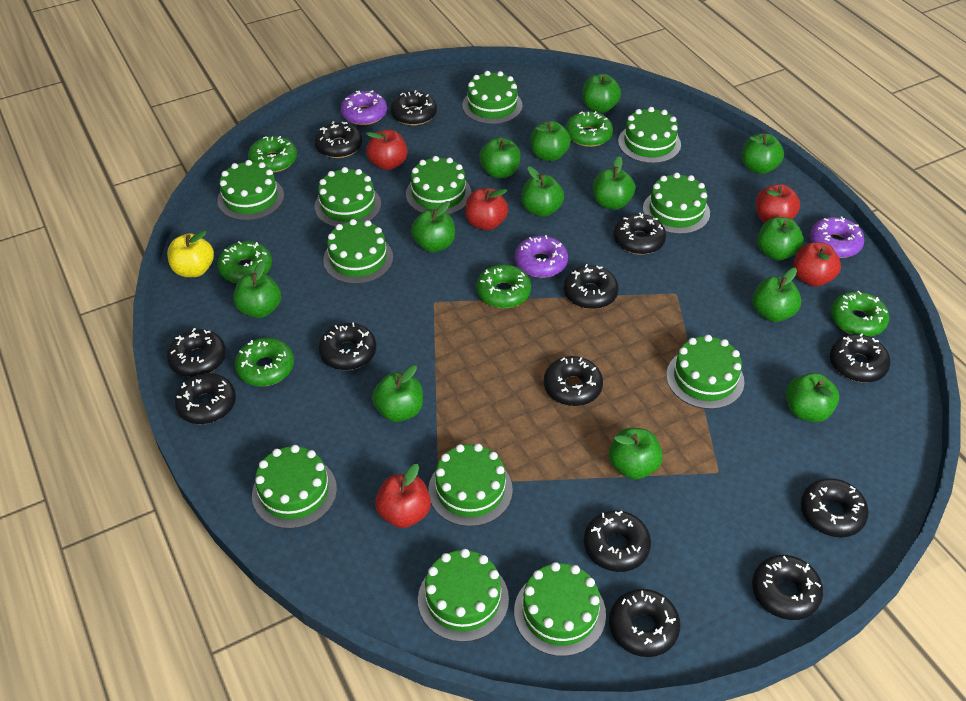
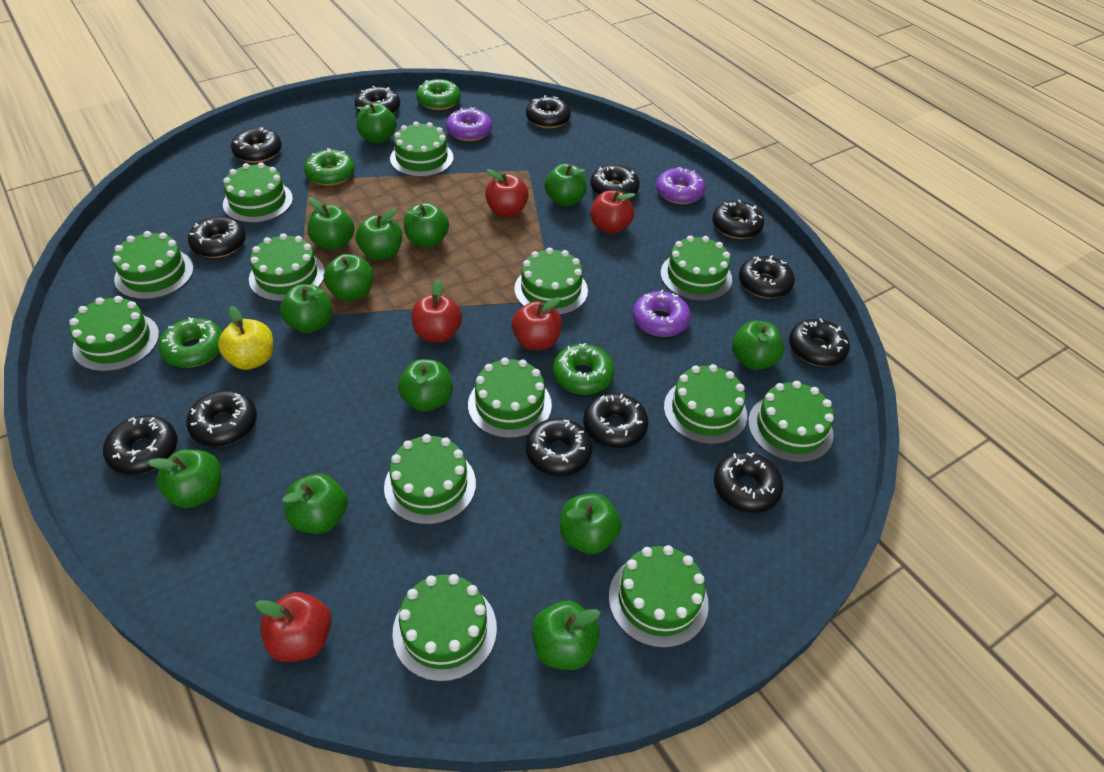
green cake: 12 -> 13
green donut: 6 -> 4

